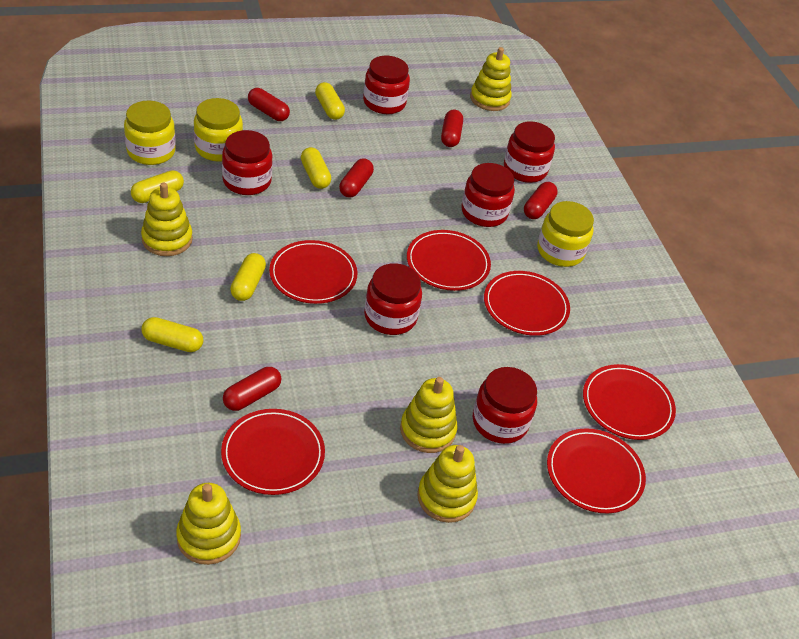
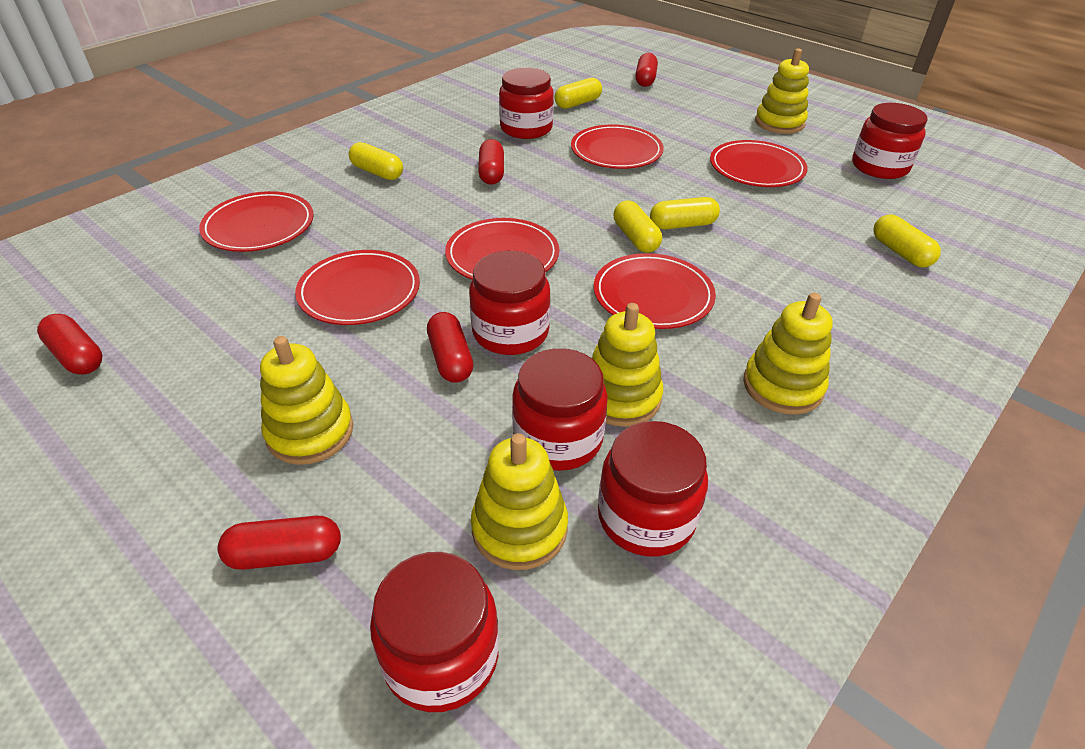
yellow jar: 3 -> 0

